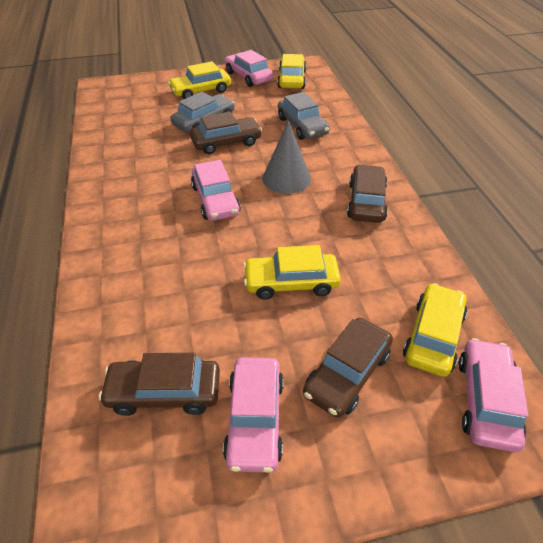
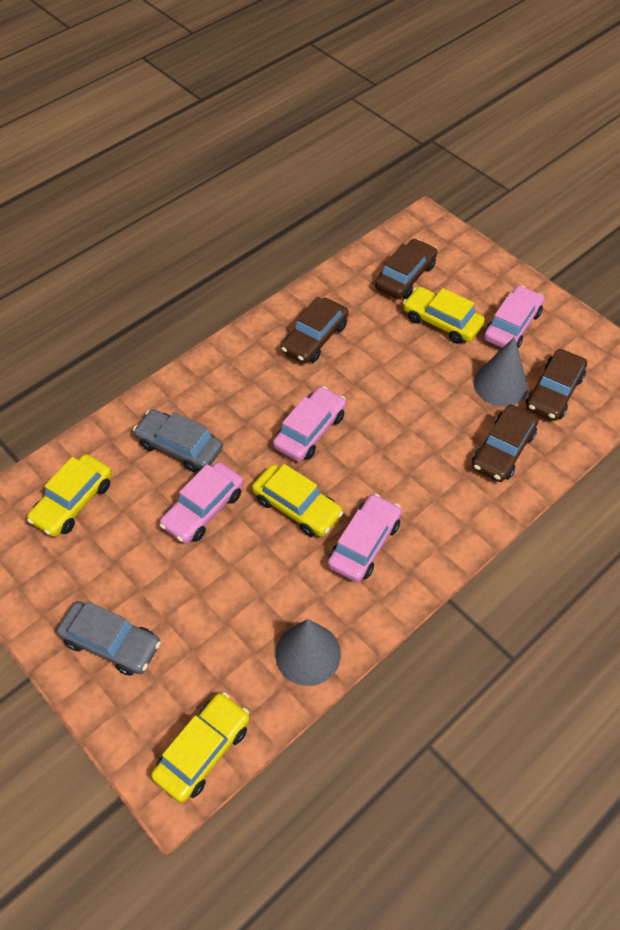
grey cone: 1 -> 2

